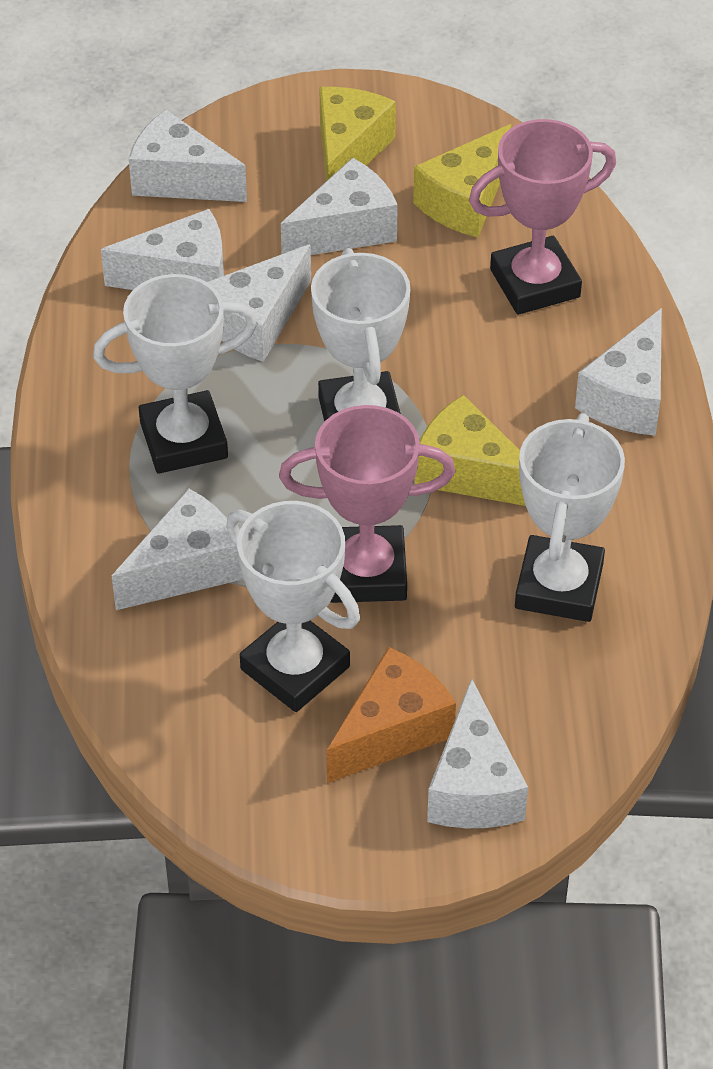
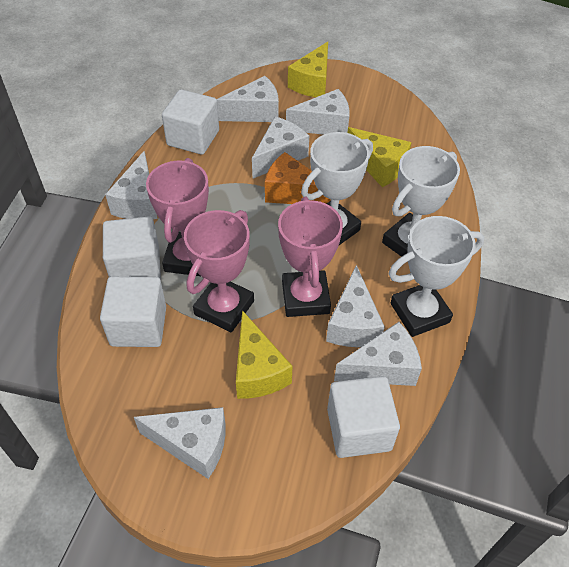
pink trophy: 2 -> 3
white cube: 0 -> 4
white trophy: 4 -> 3

